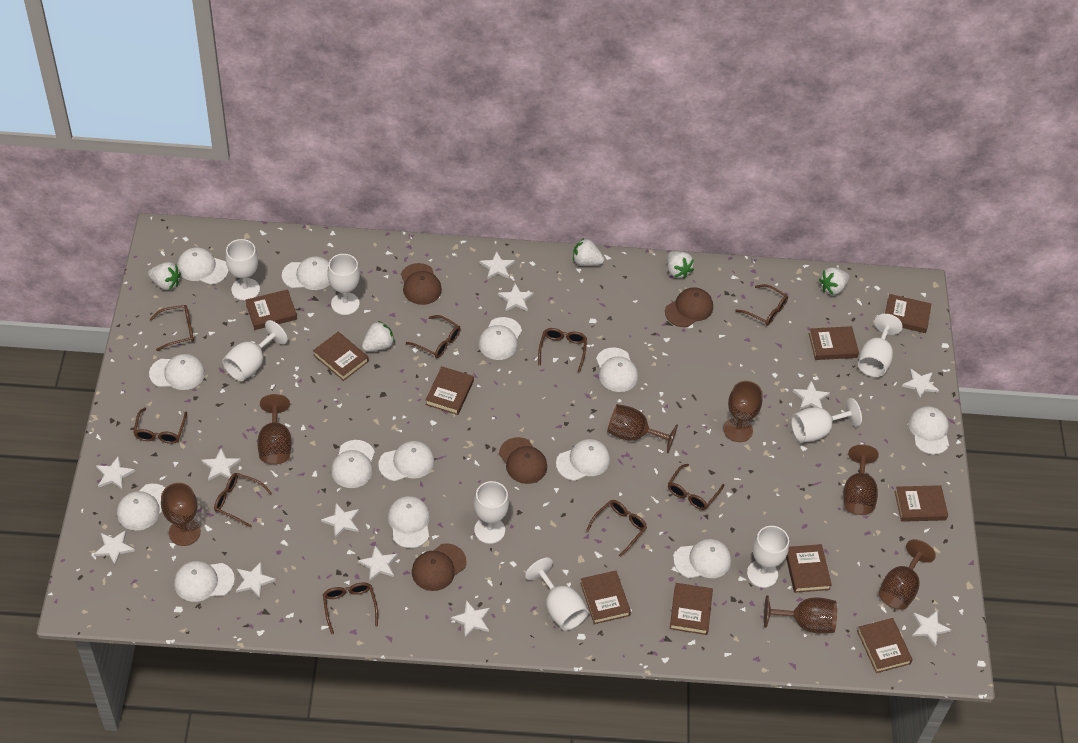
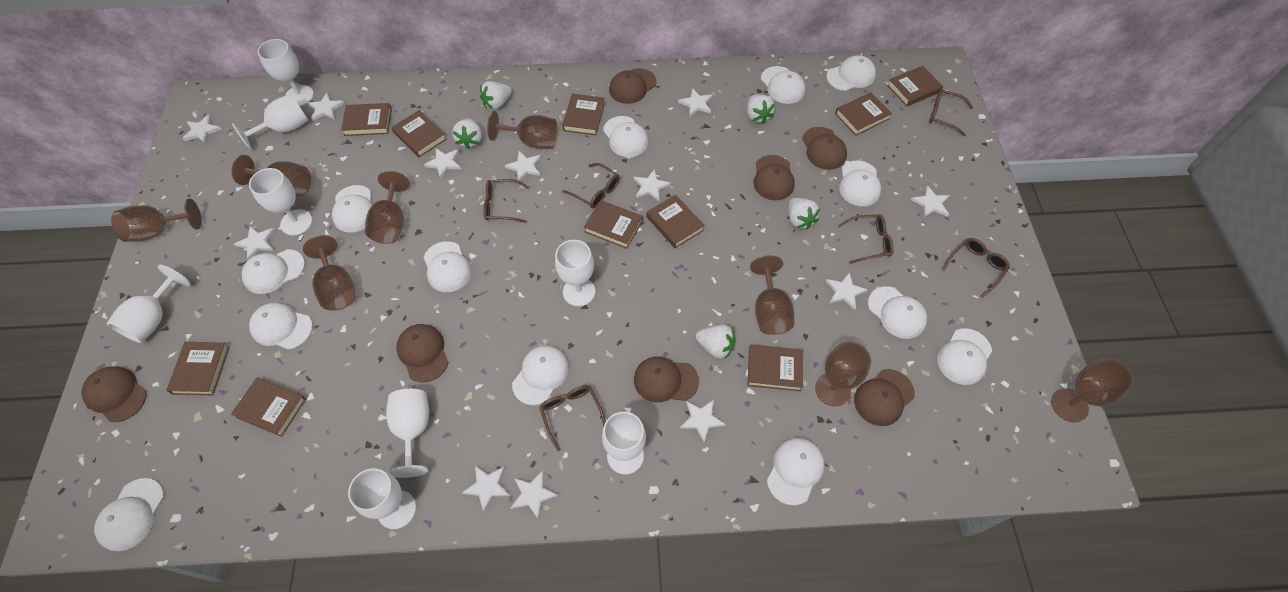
brown cap: 4 -> 7
brown glasses: 9 -> 6
brown goblet: 7 -> 8

